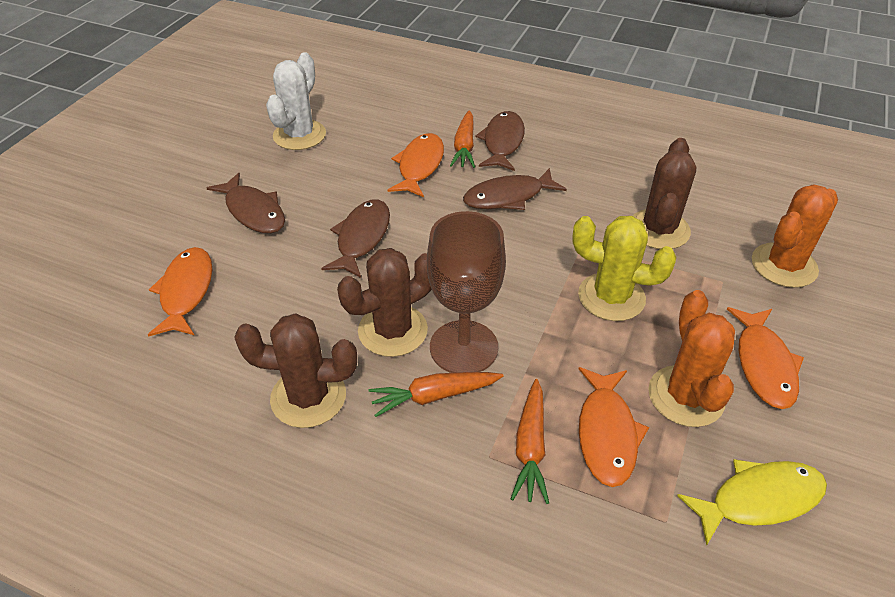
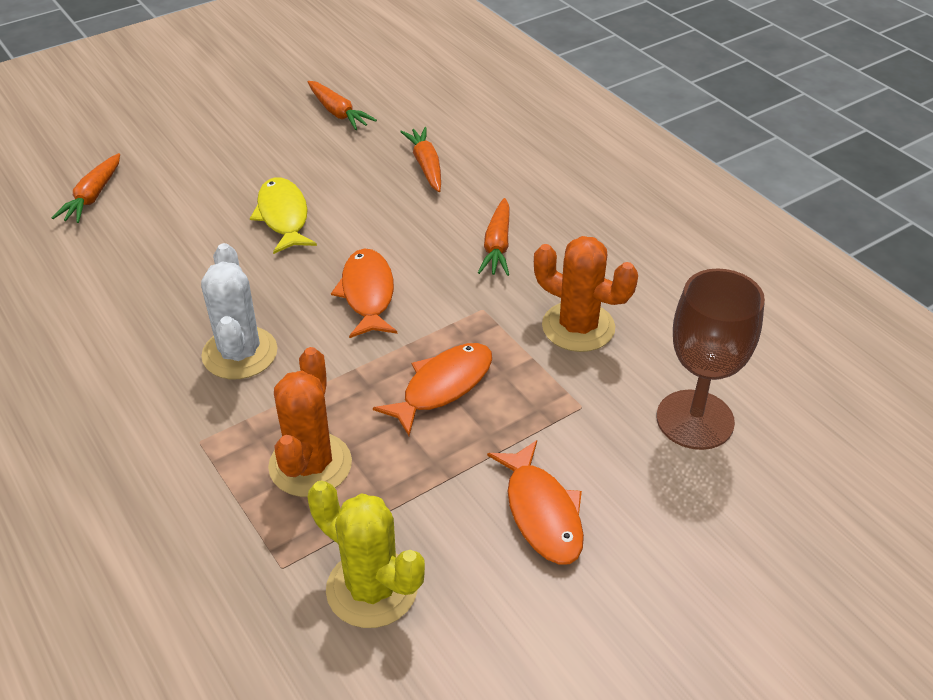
brown cactus: 3 -> 0
brown fish: 4 -> 0
orange carrot: 3 -> 4
orange fish: 4 -> 3

